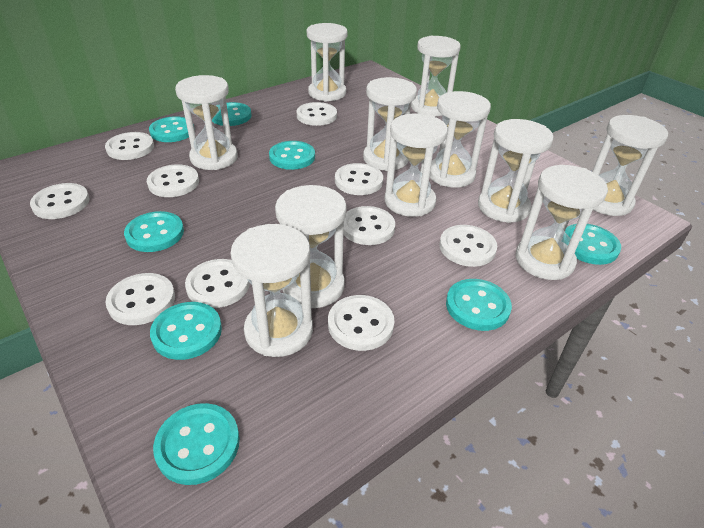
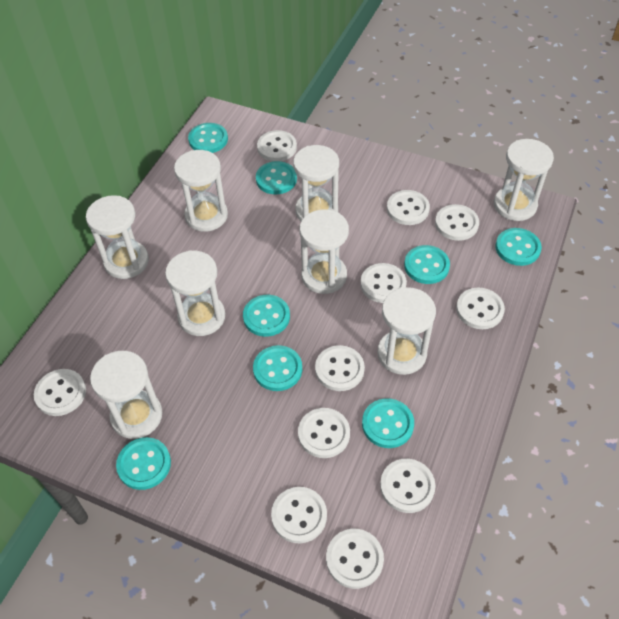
white button: 10 -> 11
white hourglass: 11 -> 8

